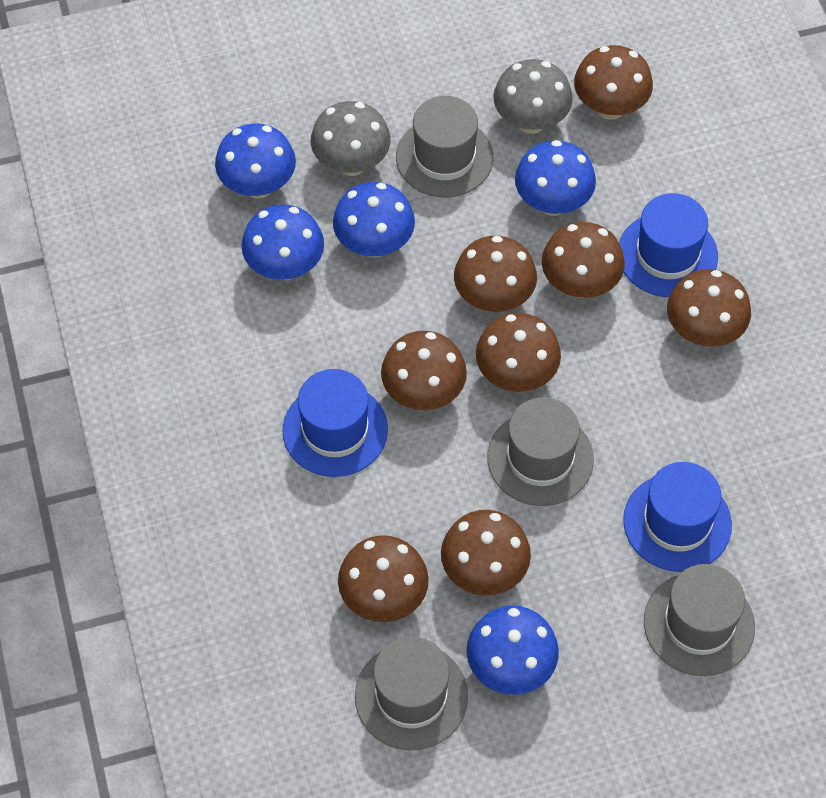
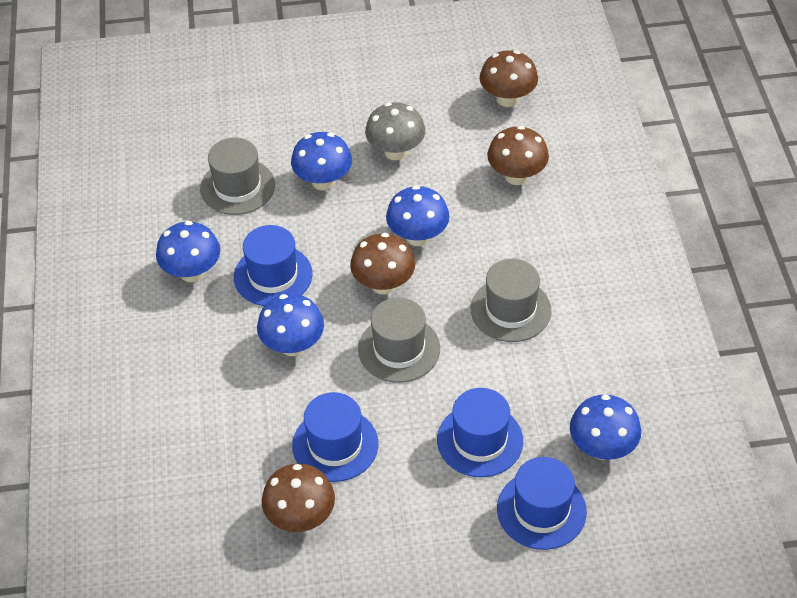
blue hat: 3 -> 4
brown mushroom: 8 -> 4
grey hat: 4 -> 3
grey mushroom: 2 -> 1

